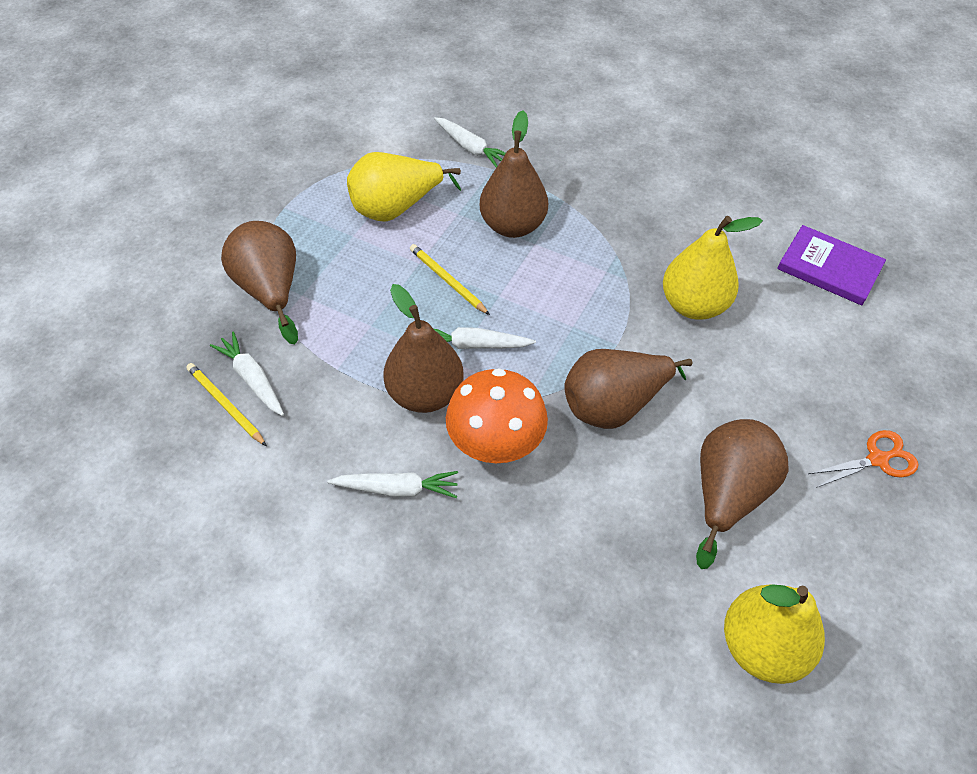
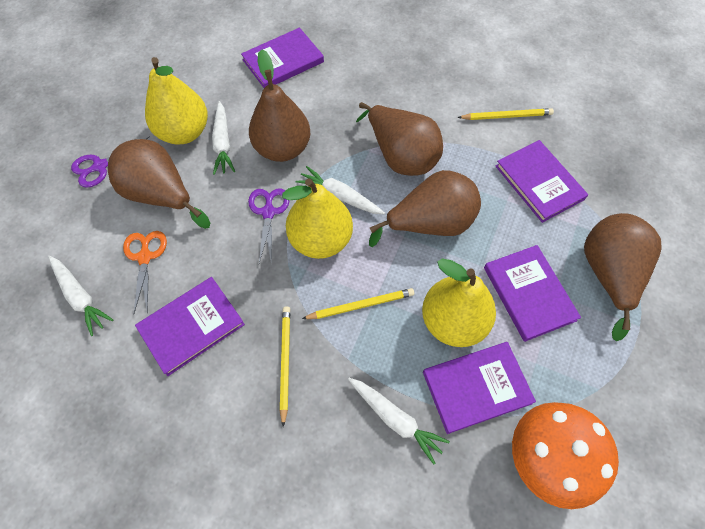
purple book: 1 -> 5
purple scissors: 0 -> 2
yellow pencil: 2 -> 3

